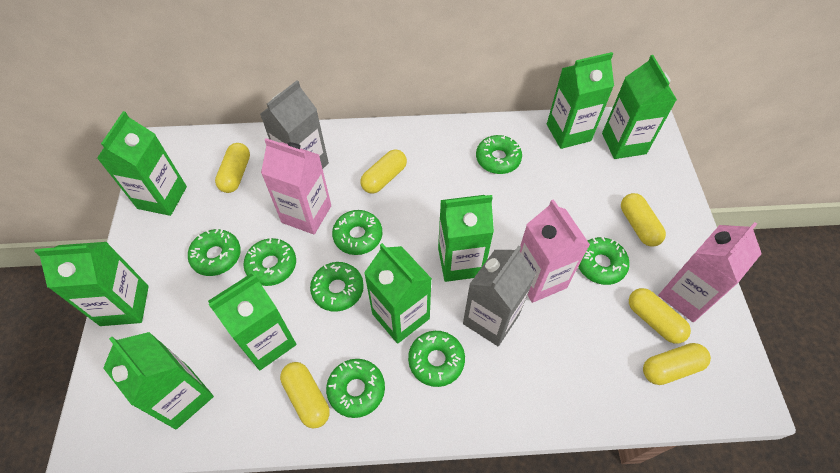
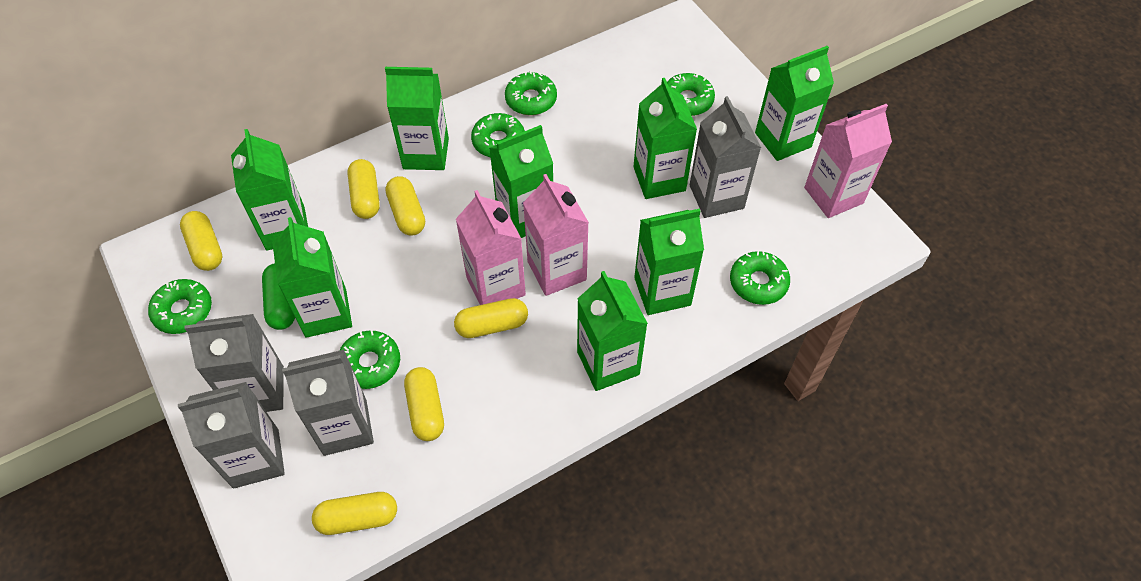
green capsule: 0 -> 1
green donut: 8 -> 6
grey carton: 2 -> 4

